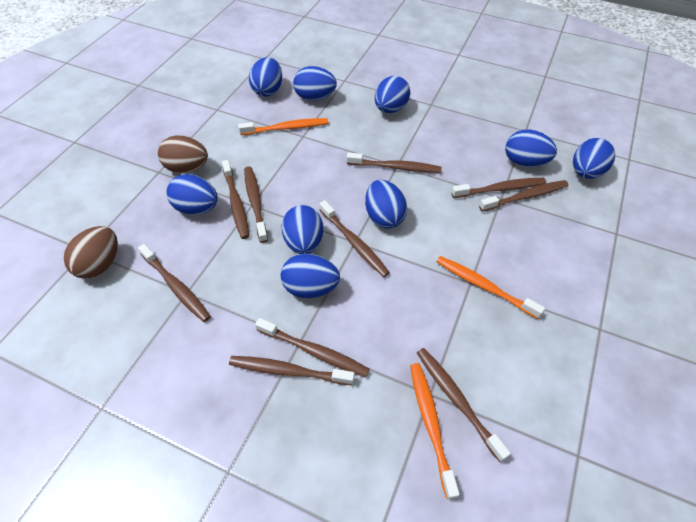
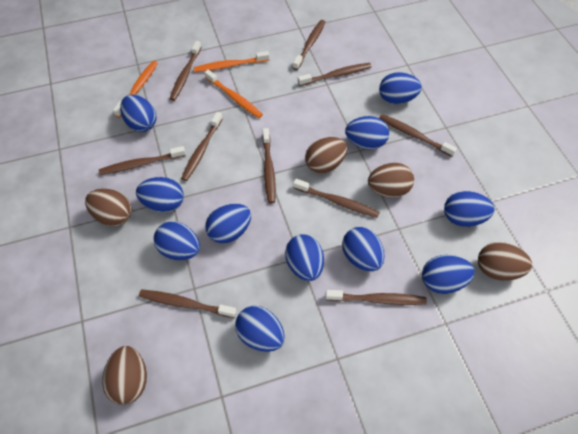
blue egg: 9 -> 11
brown egg: 2 -> 5

